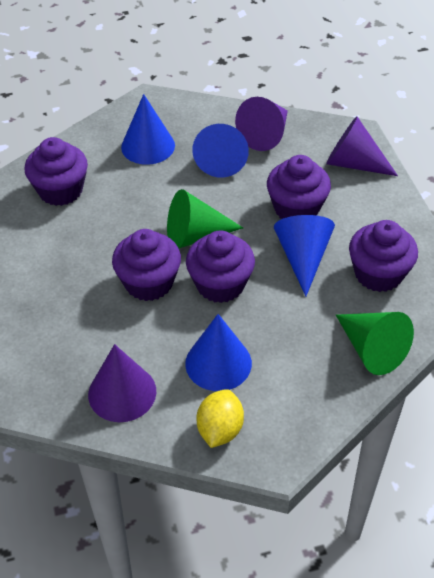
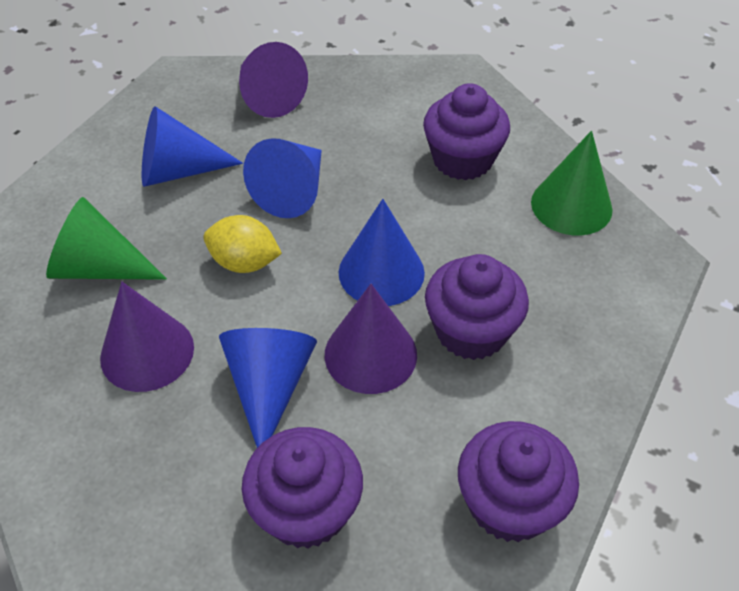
purple cupcake: 5 -> 4

